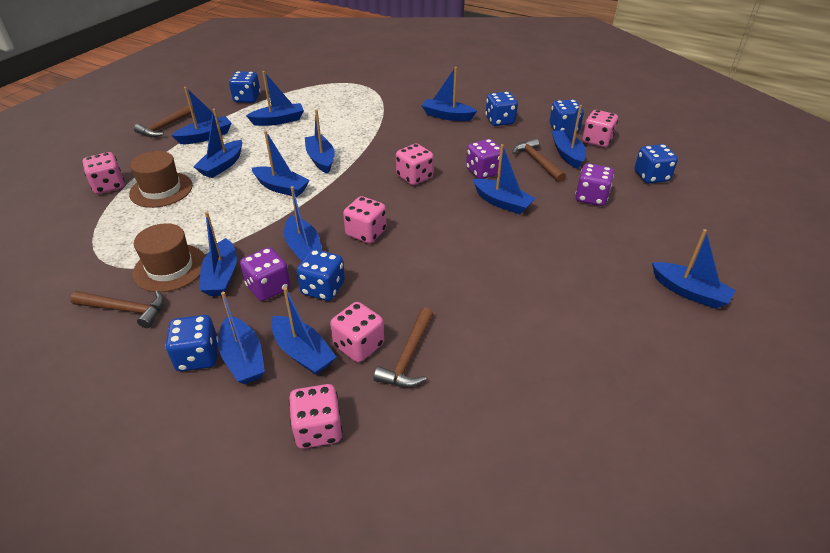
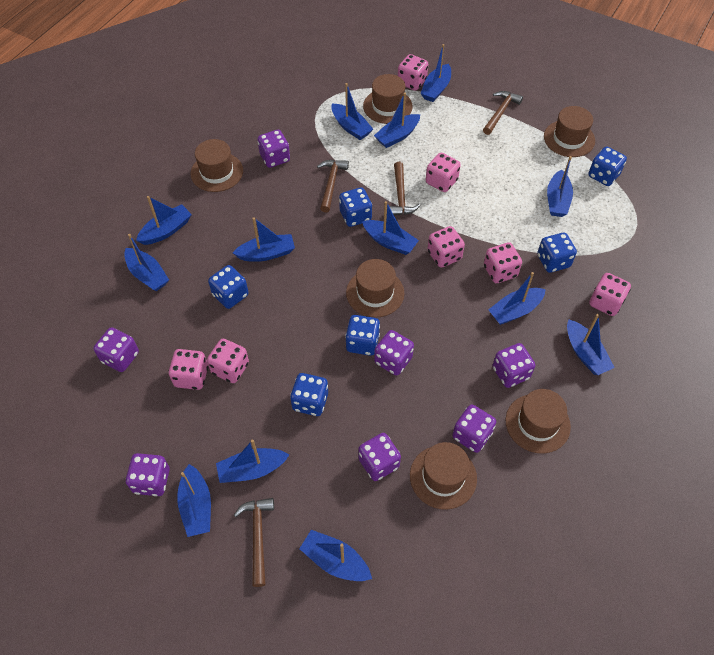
brown hat: 2 -> 6
pink dice: 6 -> 7
purple dice: 3 -> 7

